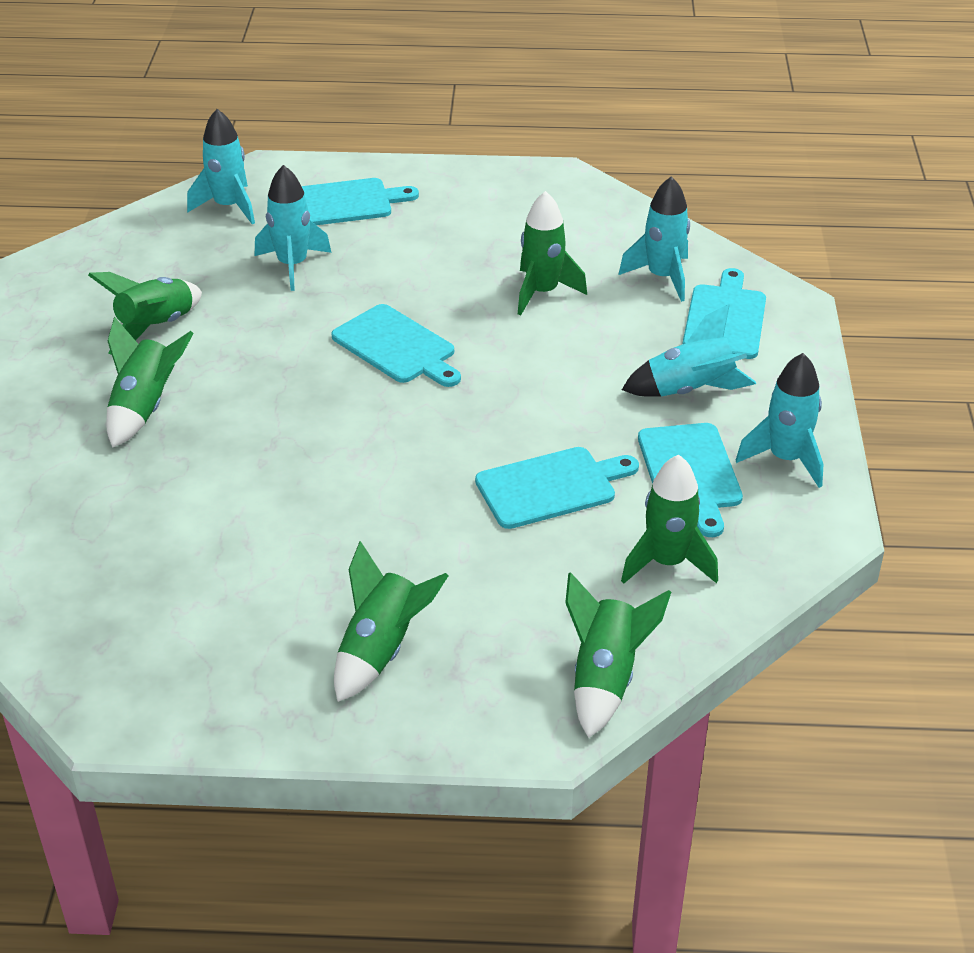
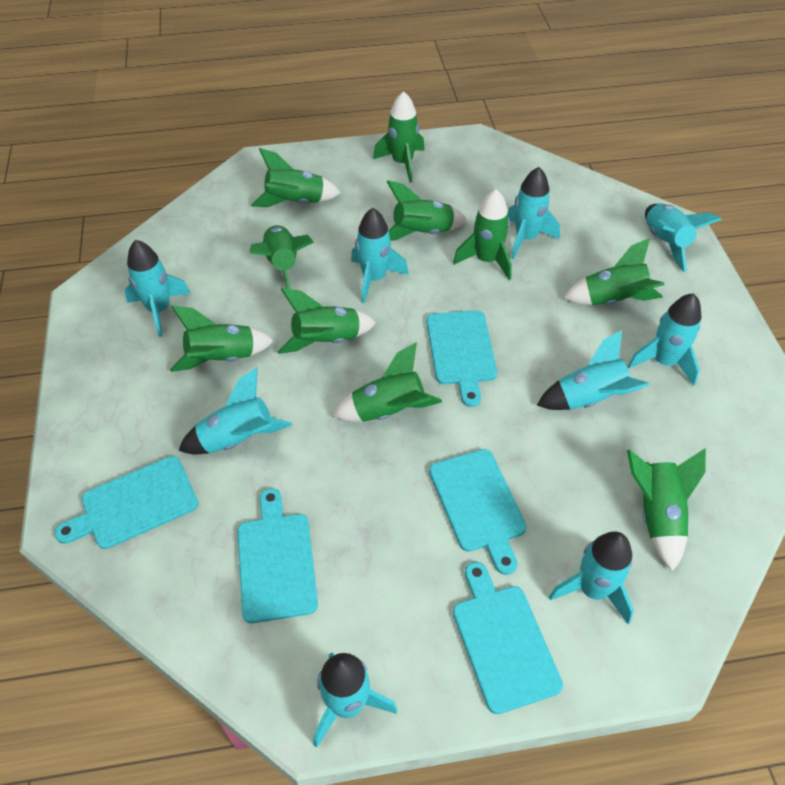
green rocket: 6 -> 10
turquoise rocket: 5 -> 9

